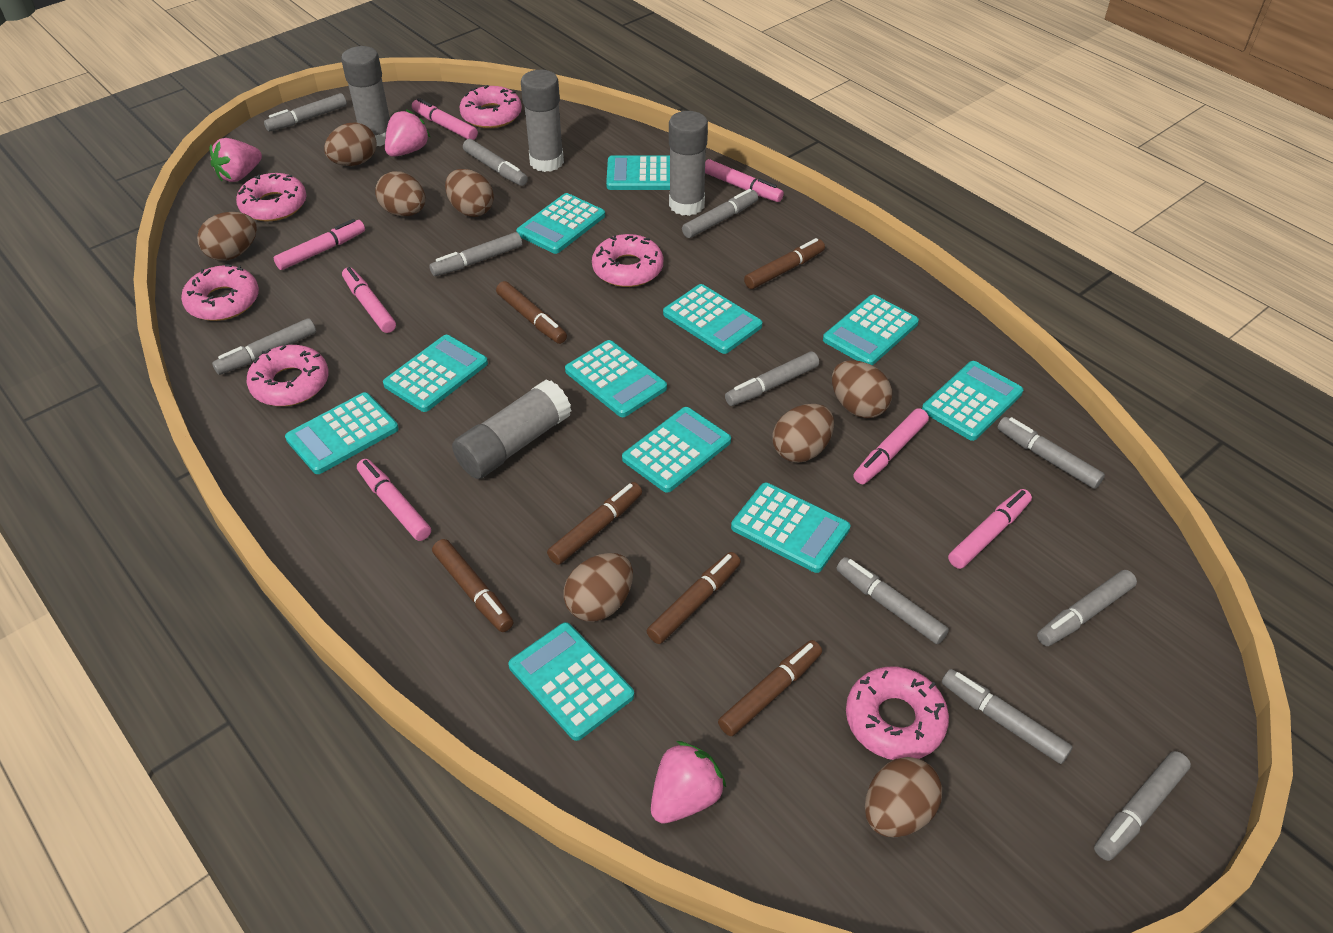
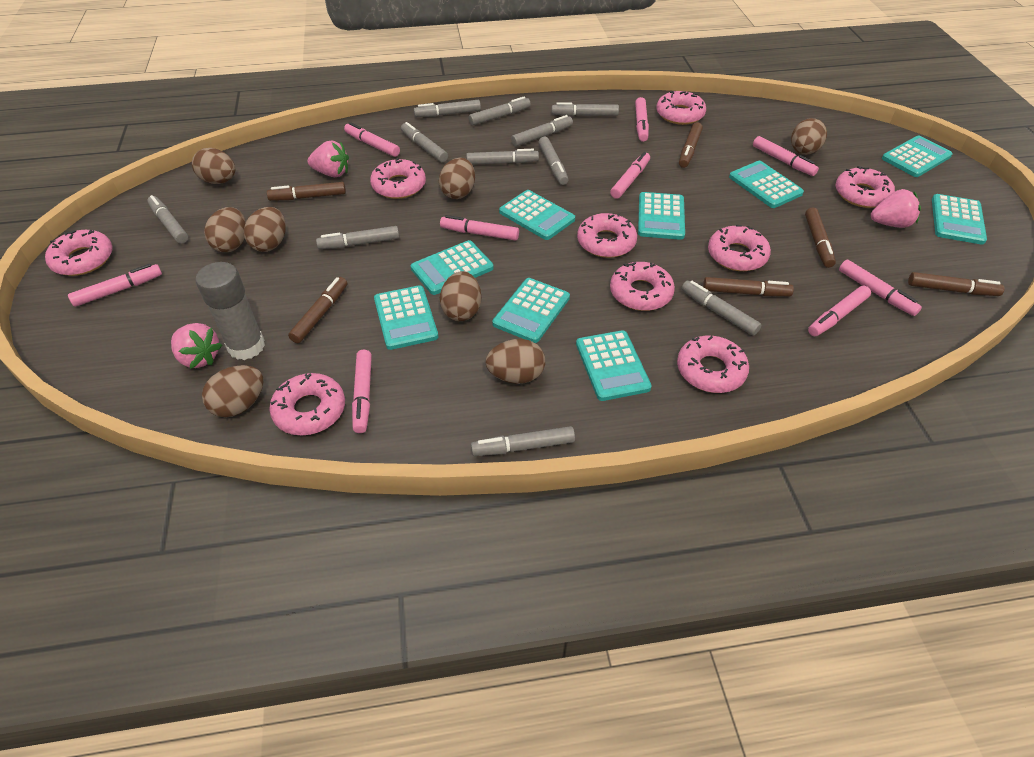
grey glue stick: 4 -> 1
pink donut: 6 -> 9
pink marker: 7 -> 9
turquoise calculator: 11 -> 9

